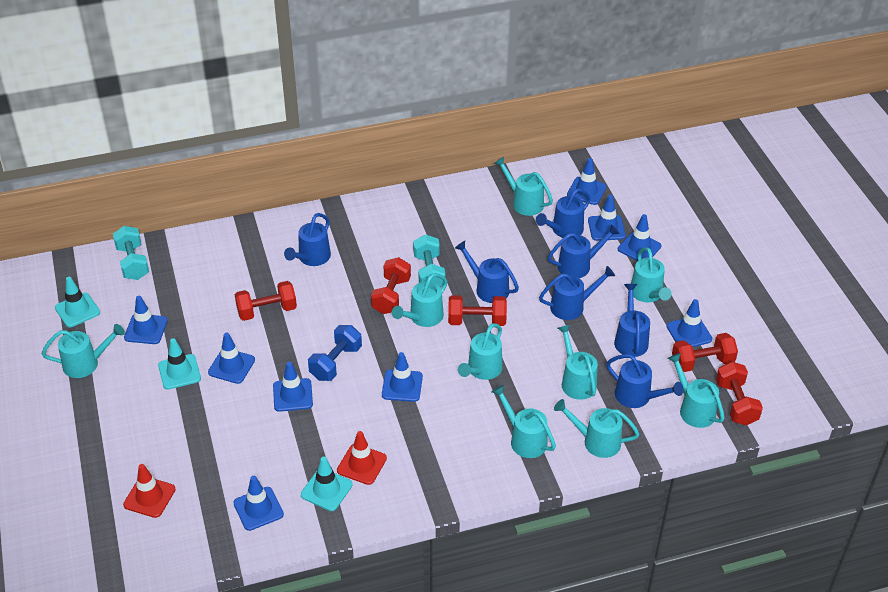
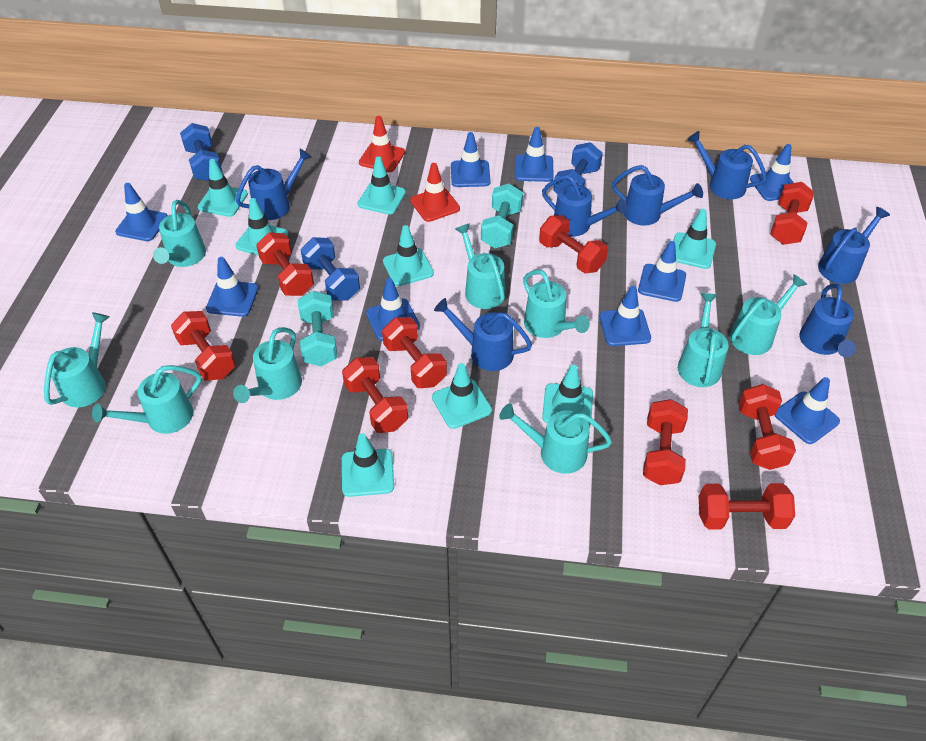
blue dumbbell: 1 -> 3
red dumbbell: 5 -> 9
turquoise traffic cone: 3 -> 8

